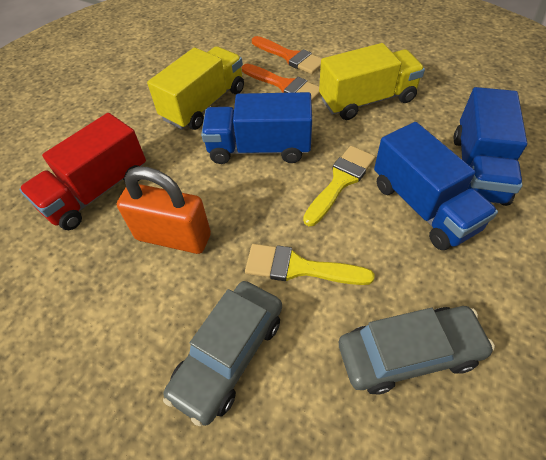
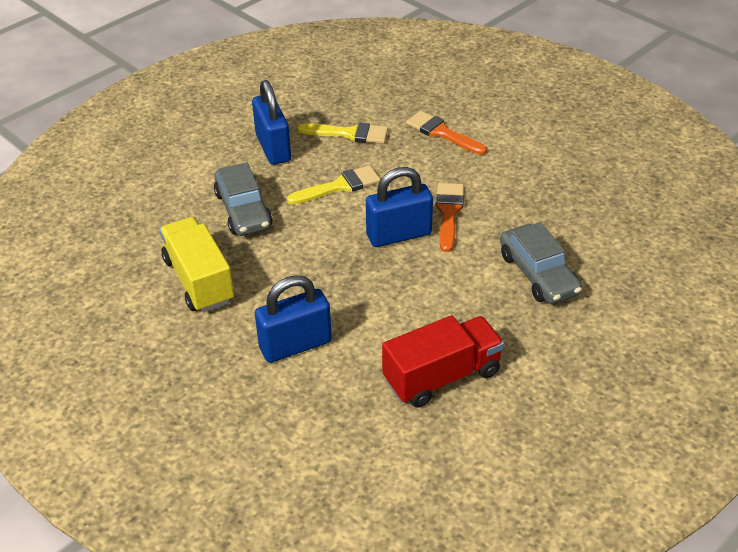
blue padlock: 0 -> 3
blue truck: 3 -> 0
orange padlock: 1 -> 0
yellow truck: 2 -> 1

